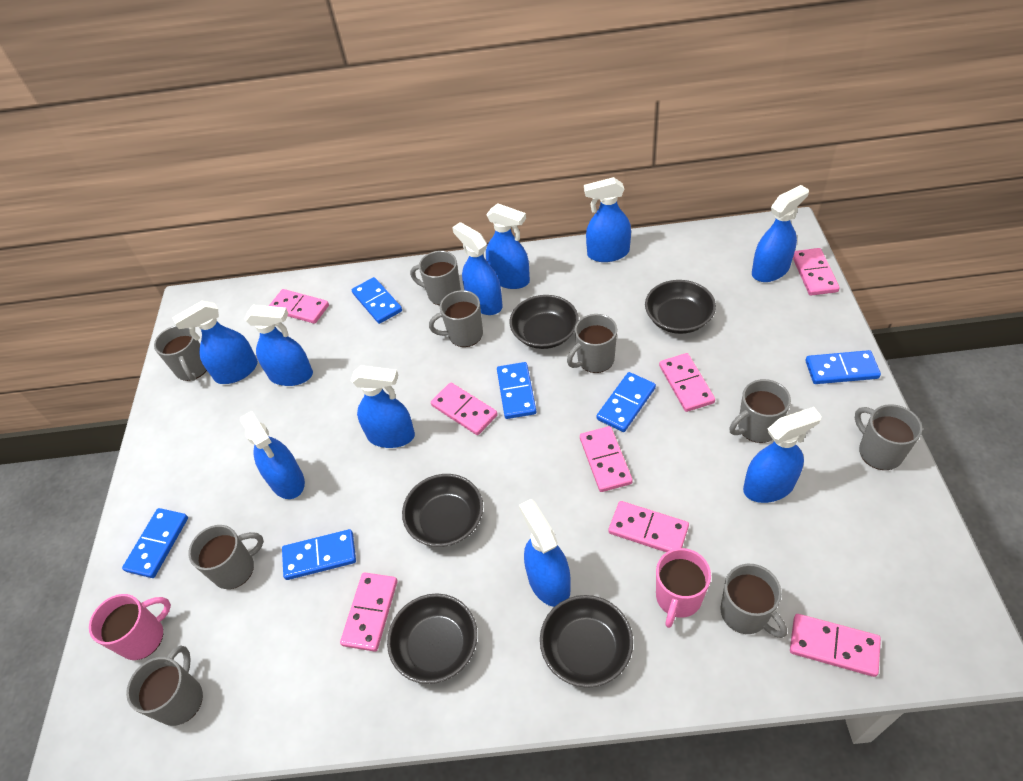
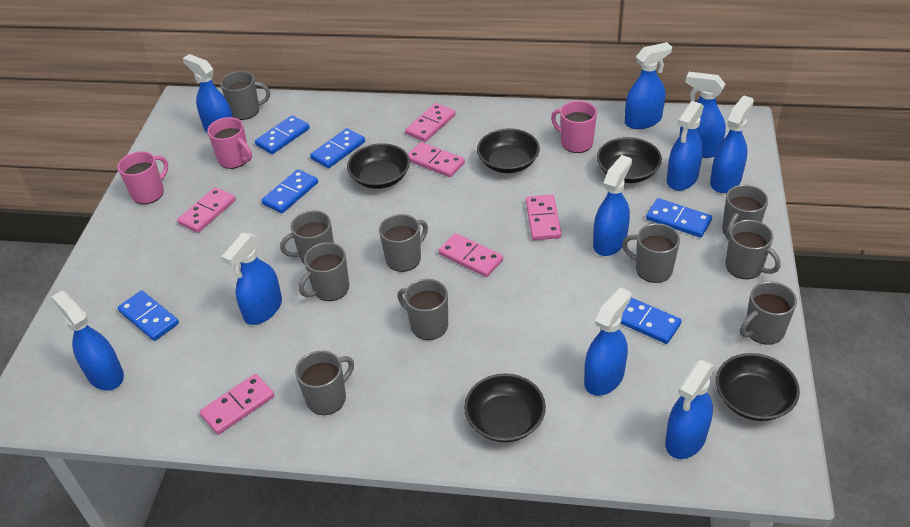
grey mug: 9 -> 10
pink domino: 8 -> 6
pink mug: 2 -> 3

